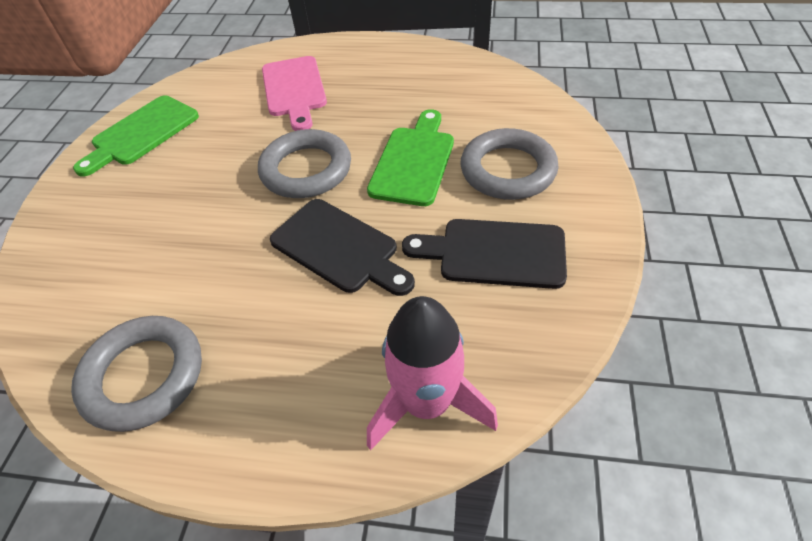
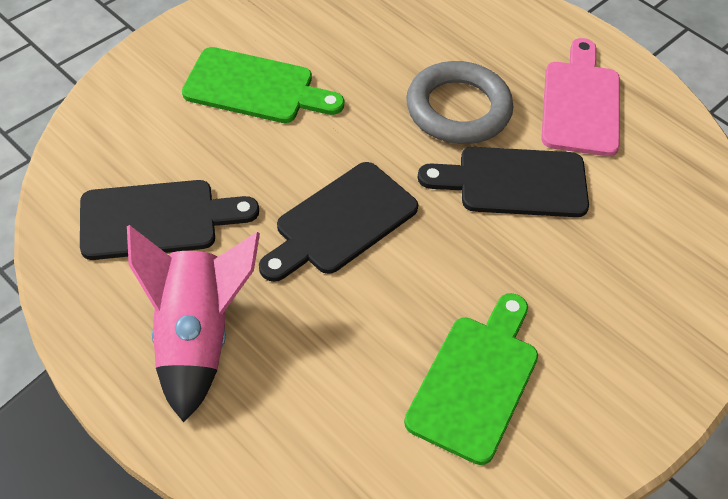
black cutting board: 2 -> 3
grey ring: 3 -> 1

